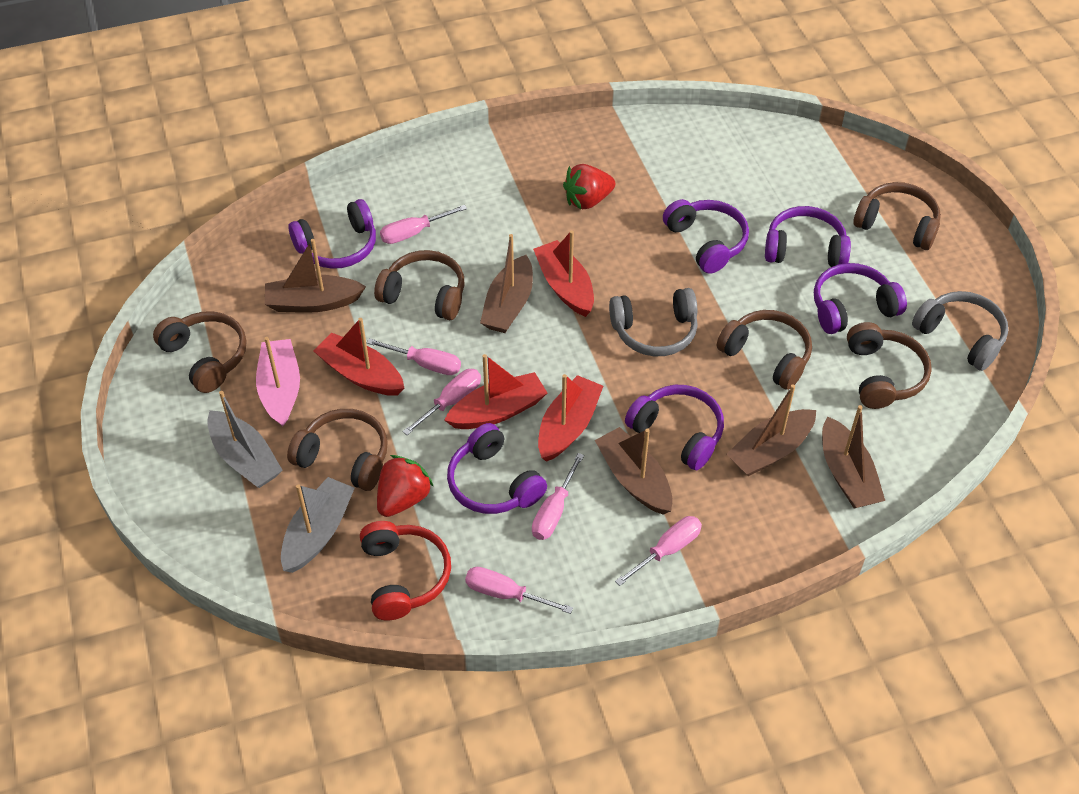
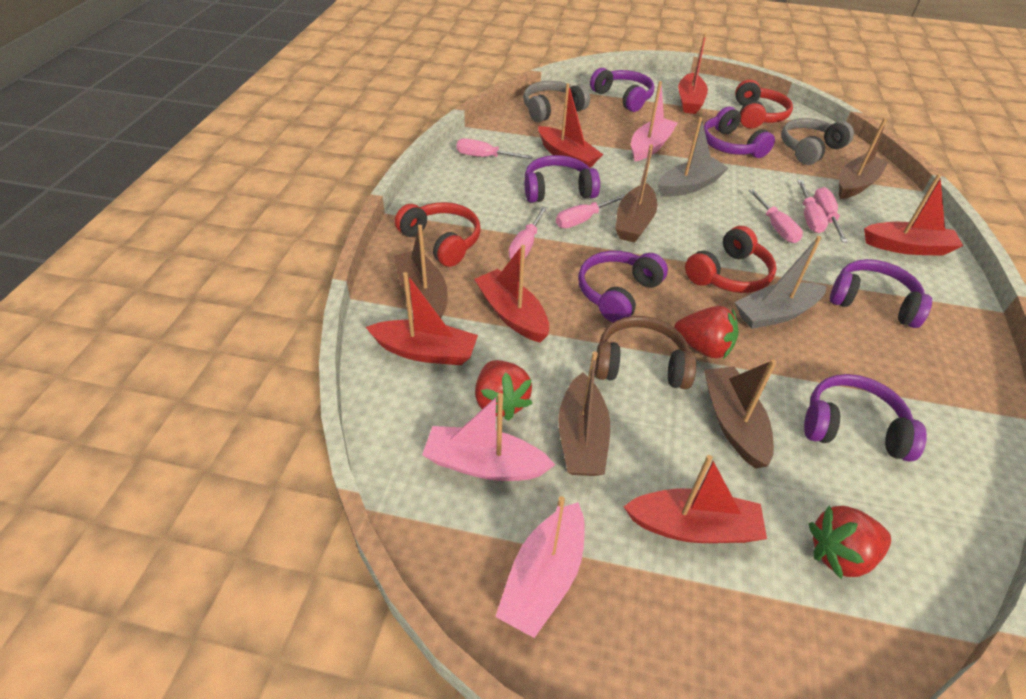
brown headphones: 6 -> 1
pink boat: 1 -> 3
red boat: 4 -> 6
red headphones: 1 -> 3
red strawberry: 2 -> 3

